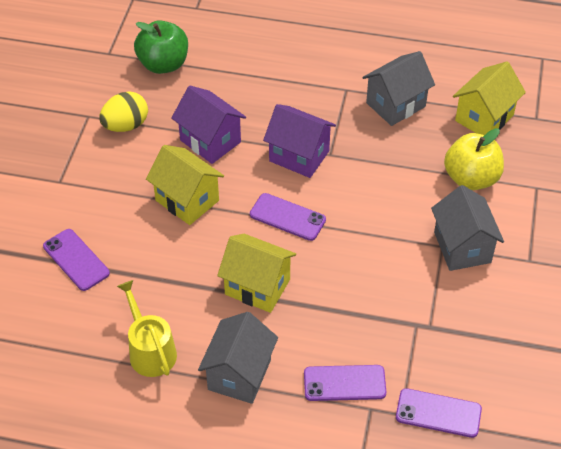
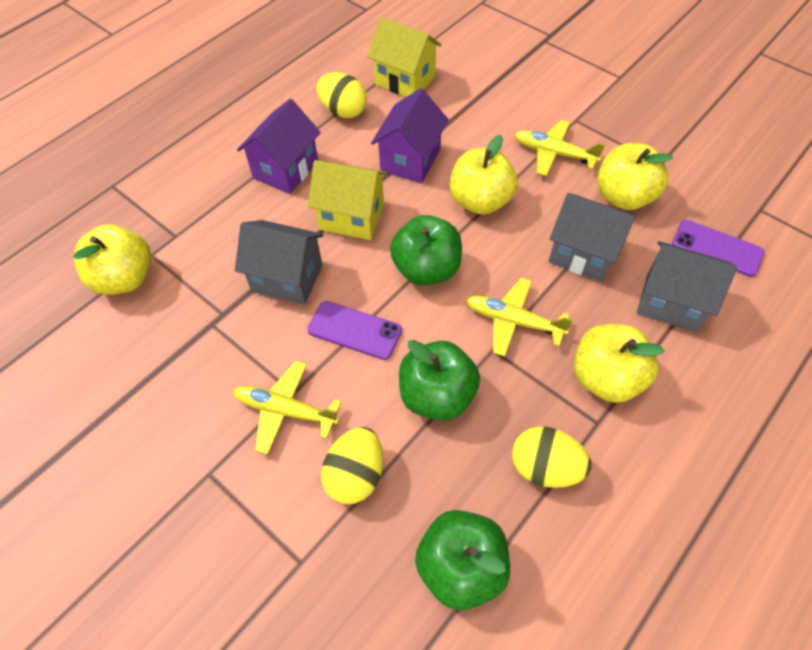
green apple: 1 -> 3
purple phone: 4 -> 2
yellow apple: 1 -> 4
yellow egg: 1 -> 3
yellow house: 3 -> 2
yellow plane: 0 -> 3
yellow watering can: 1 -> 0

